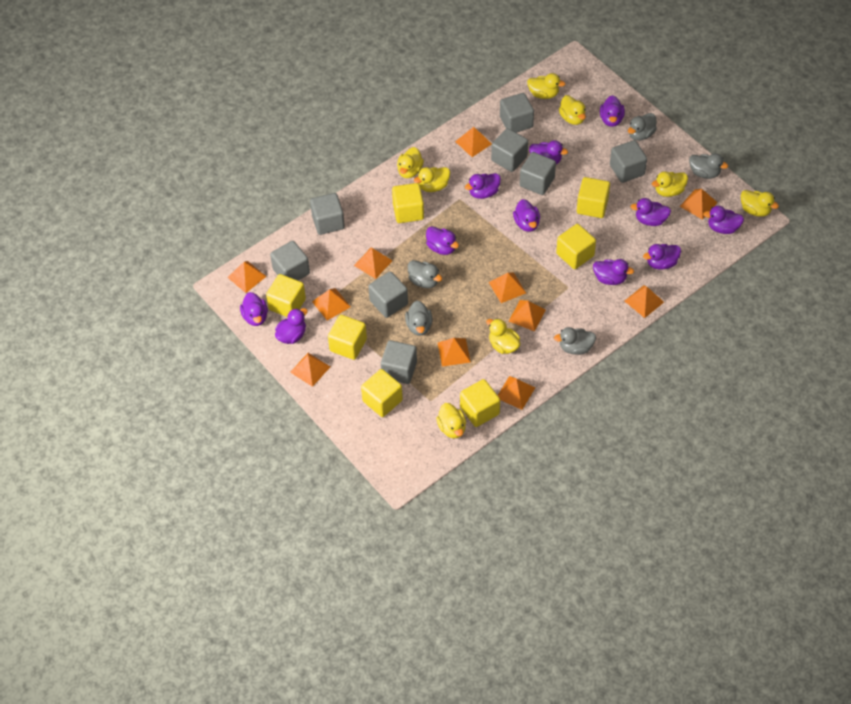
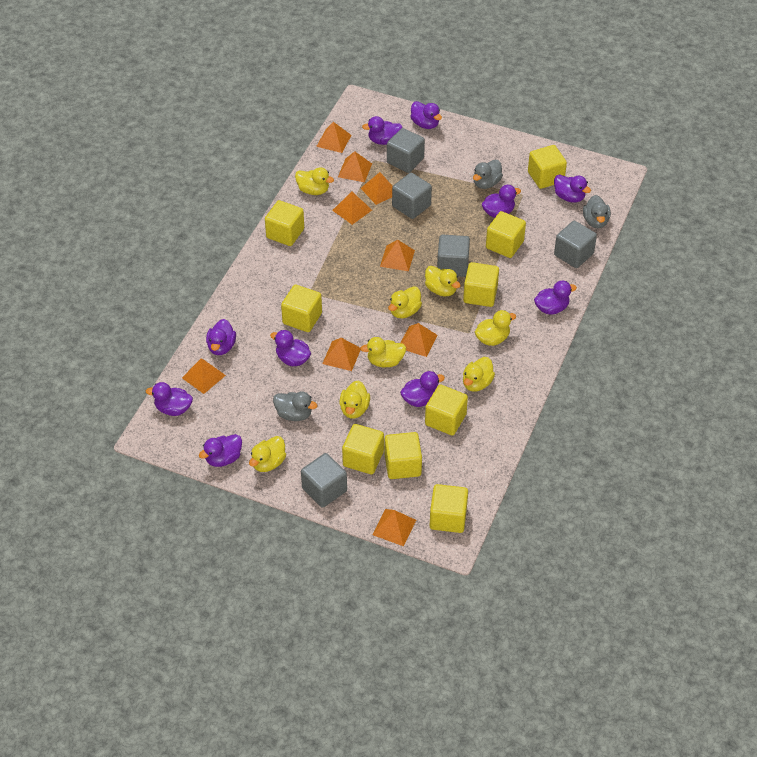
grey cube: 8 -> 5
grey duck: 5 -> 3
orange pyramid: 11 -> 9
purple duck: 11 -> 10
yellow cube: 7 -> 9

